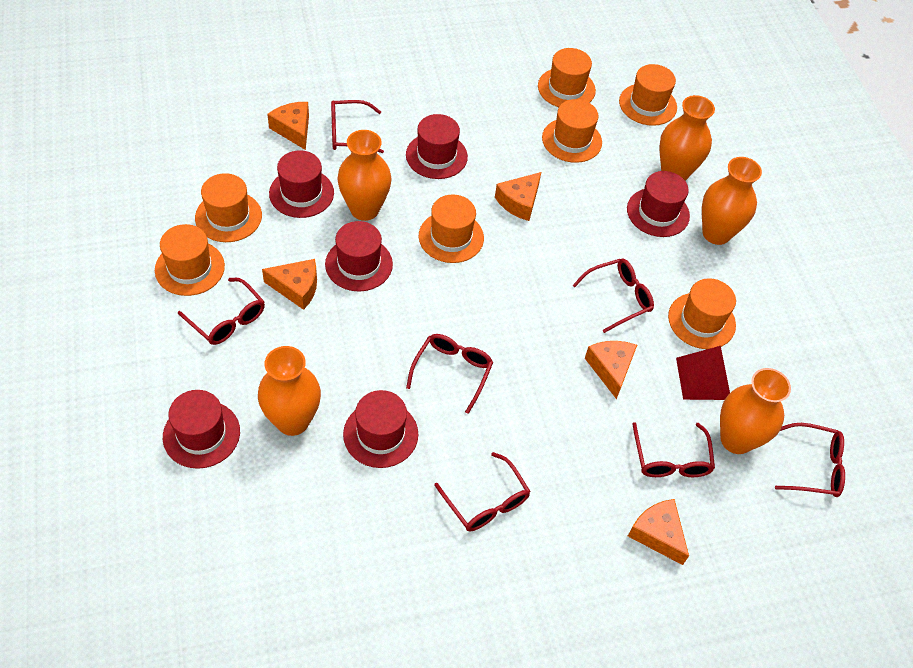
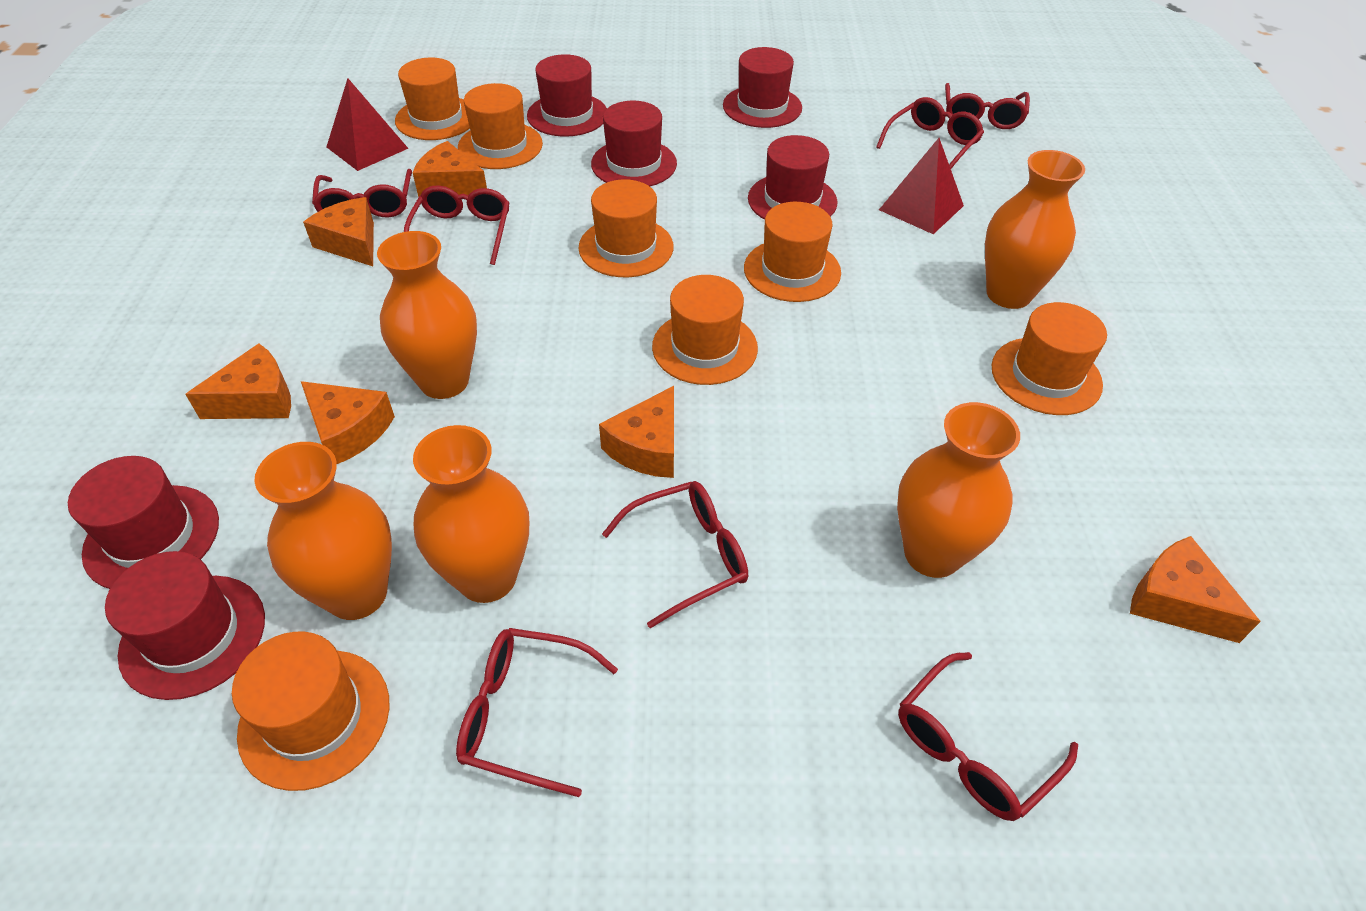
orange cheese: 5 -> 6
red pyramid: 1 -> 2

